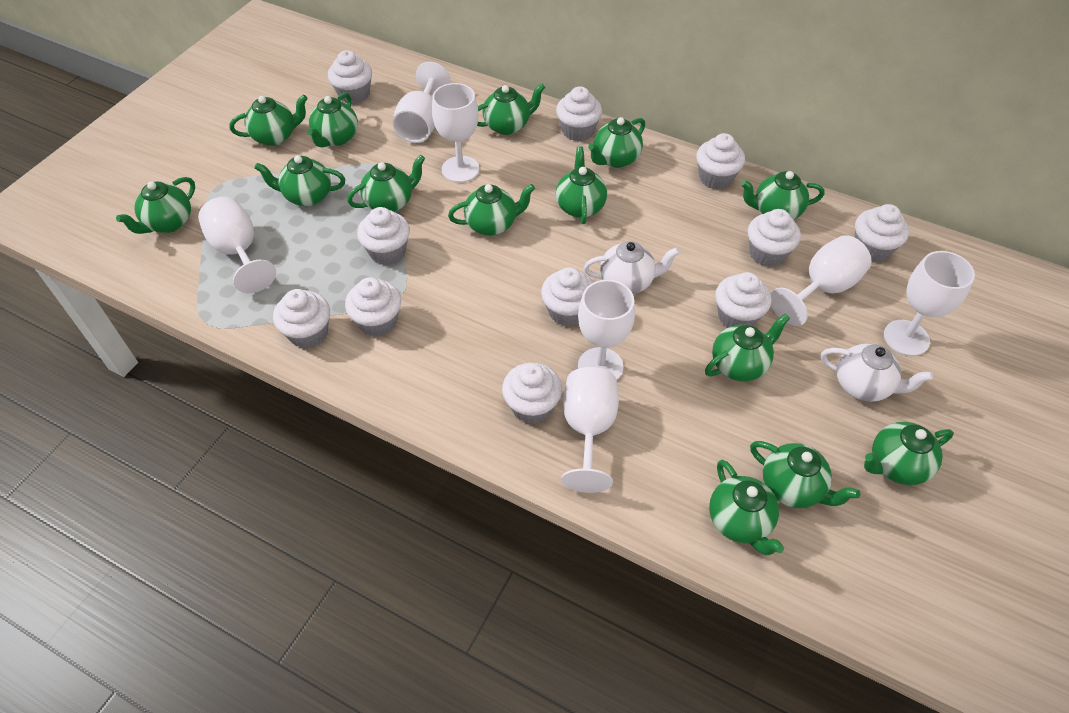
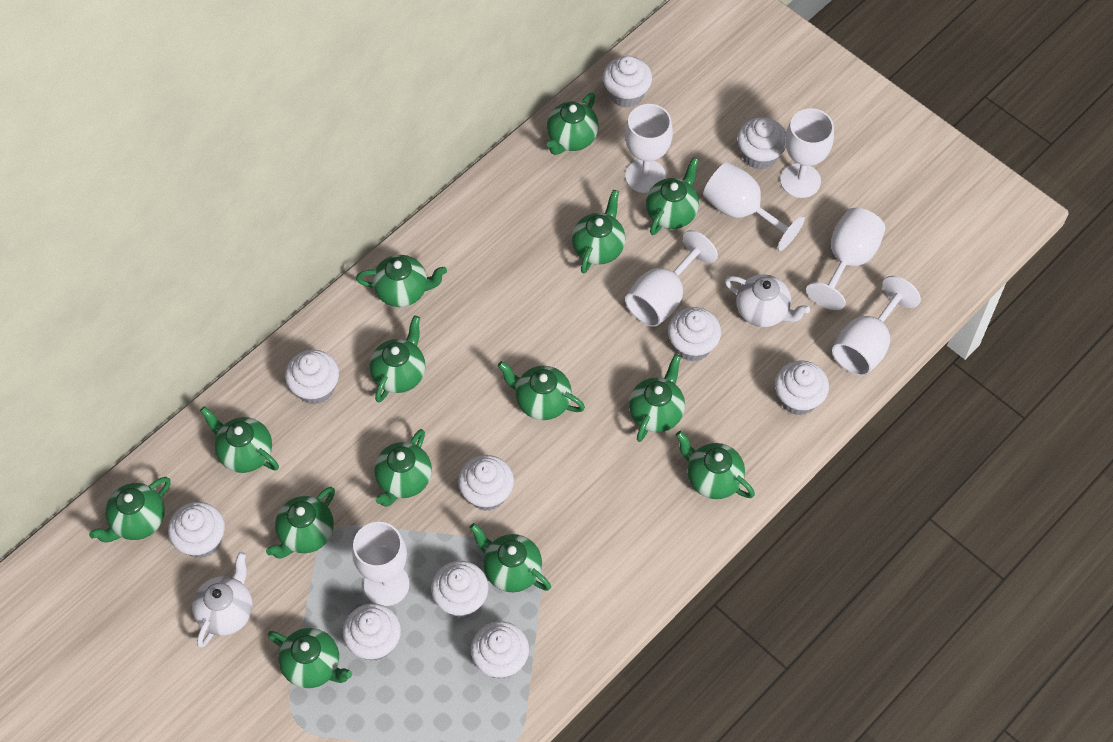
white cupcake: 11 -> 10

